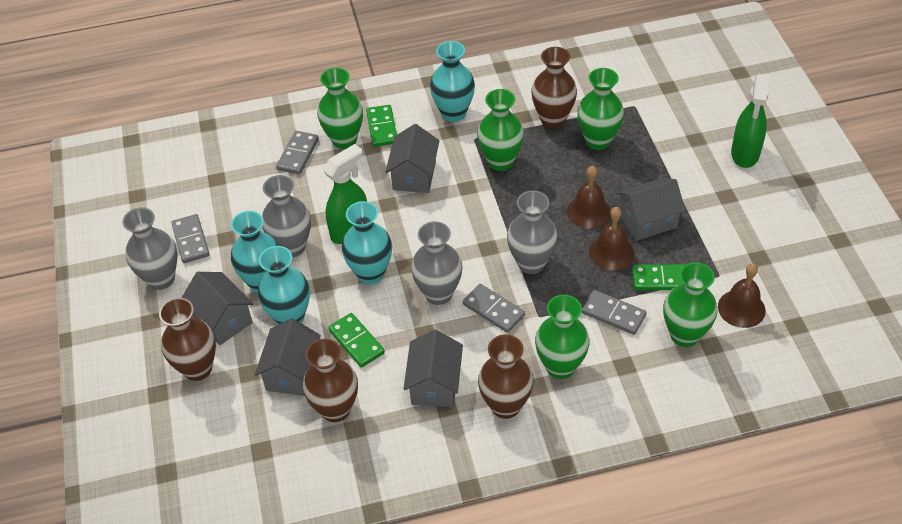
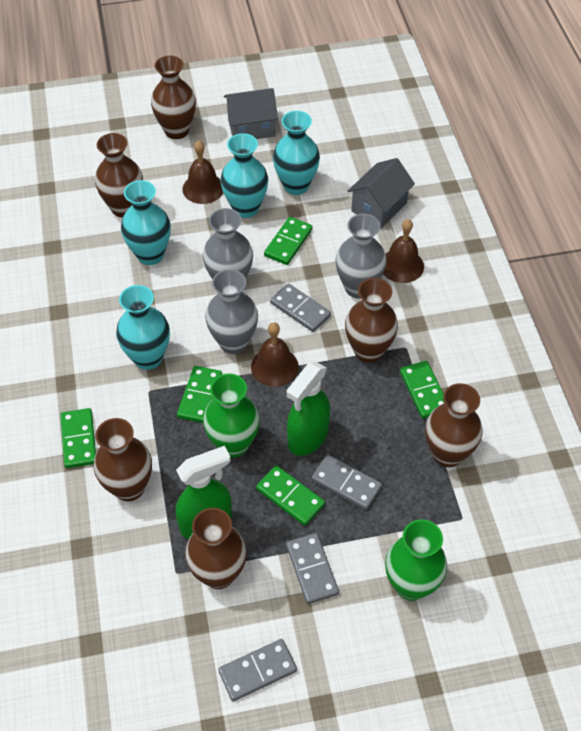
brown vase: 4 -> 6
green domino: 3 -> 5
green vase: 5 -> 2
grey house: 5 -> 2
grey vase: 4 -> 3

